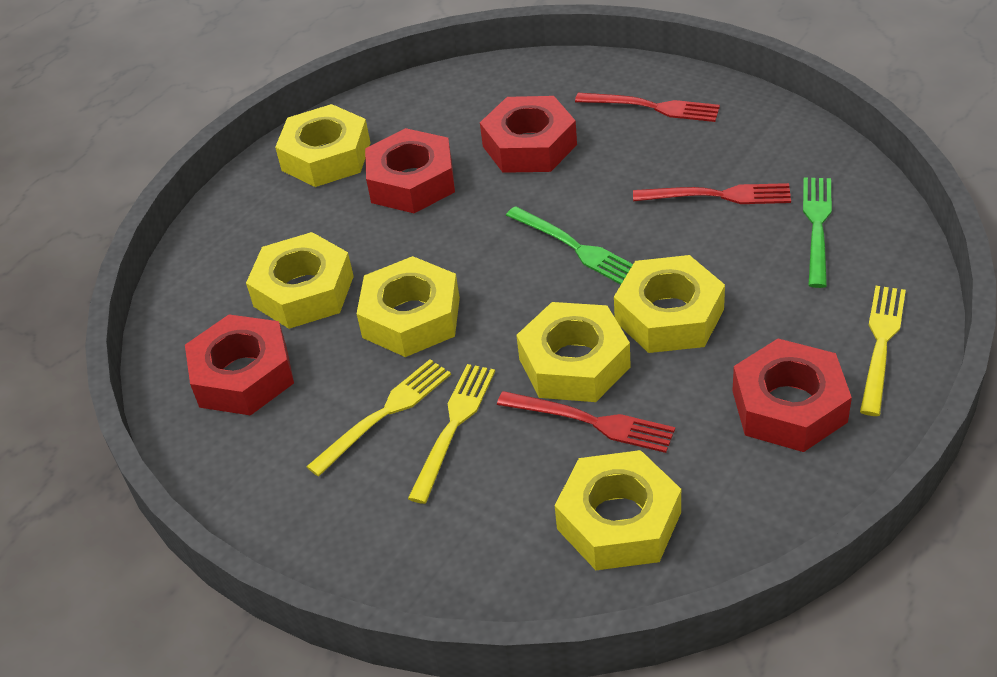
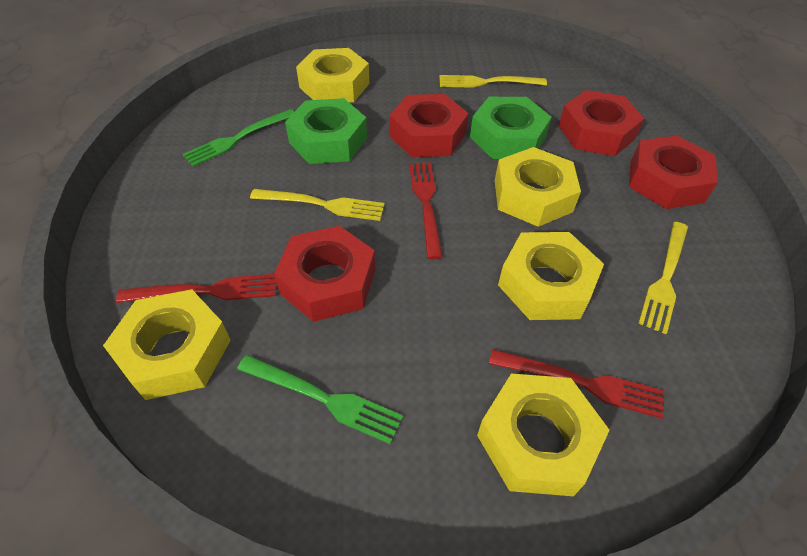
green nut: 0 -> 2
yellow nut: 6 -> 5

